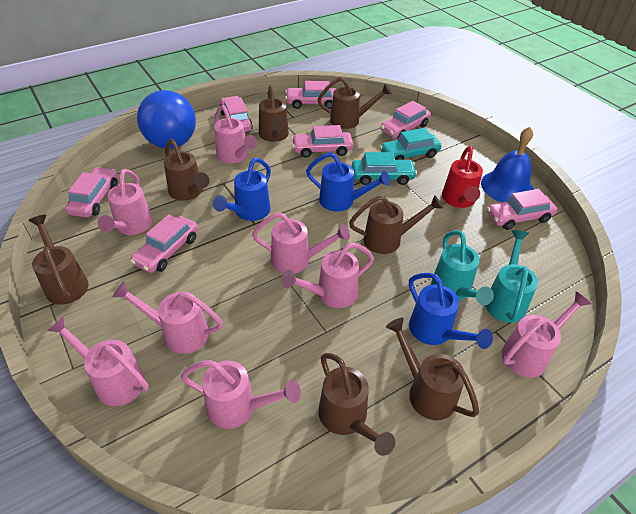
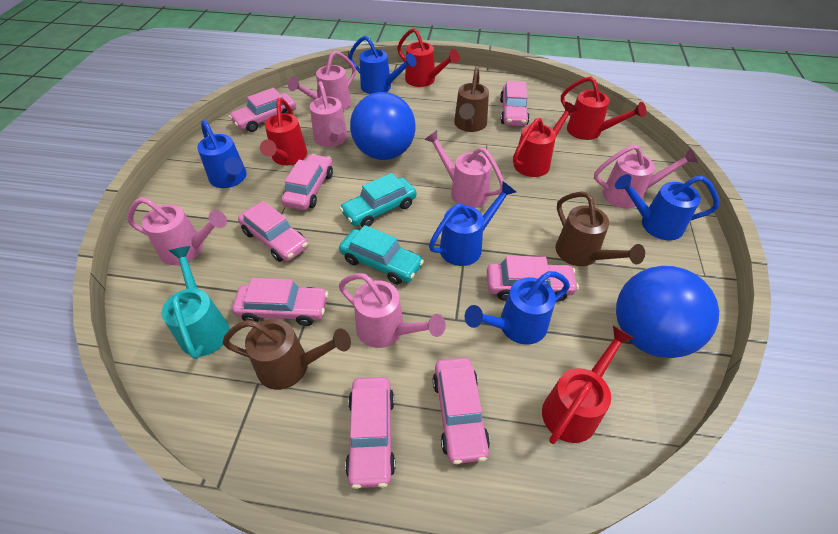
blue ball: 1 -> 2
blue bell: 1 -> 0
blue watering can: 3 -> 5
brown watering can: 7 -> 3
pink car: 7 -> 8
pink watering can: 8 -> 6
red watering can: 1 -> 5
turquoise watering can: 2 -> 1

